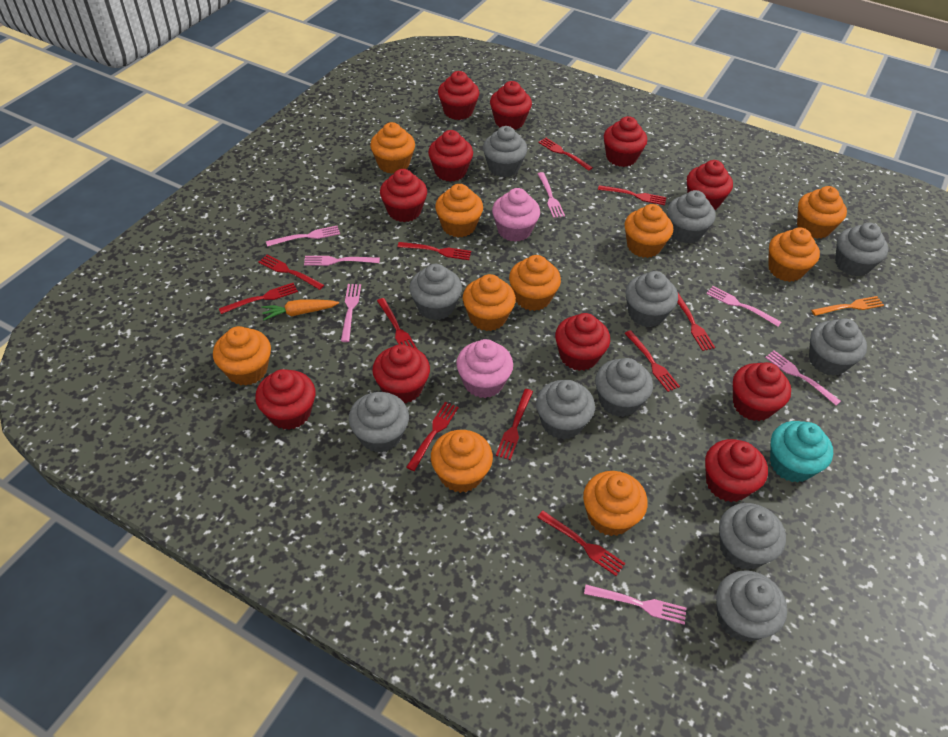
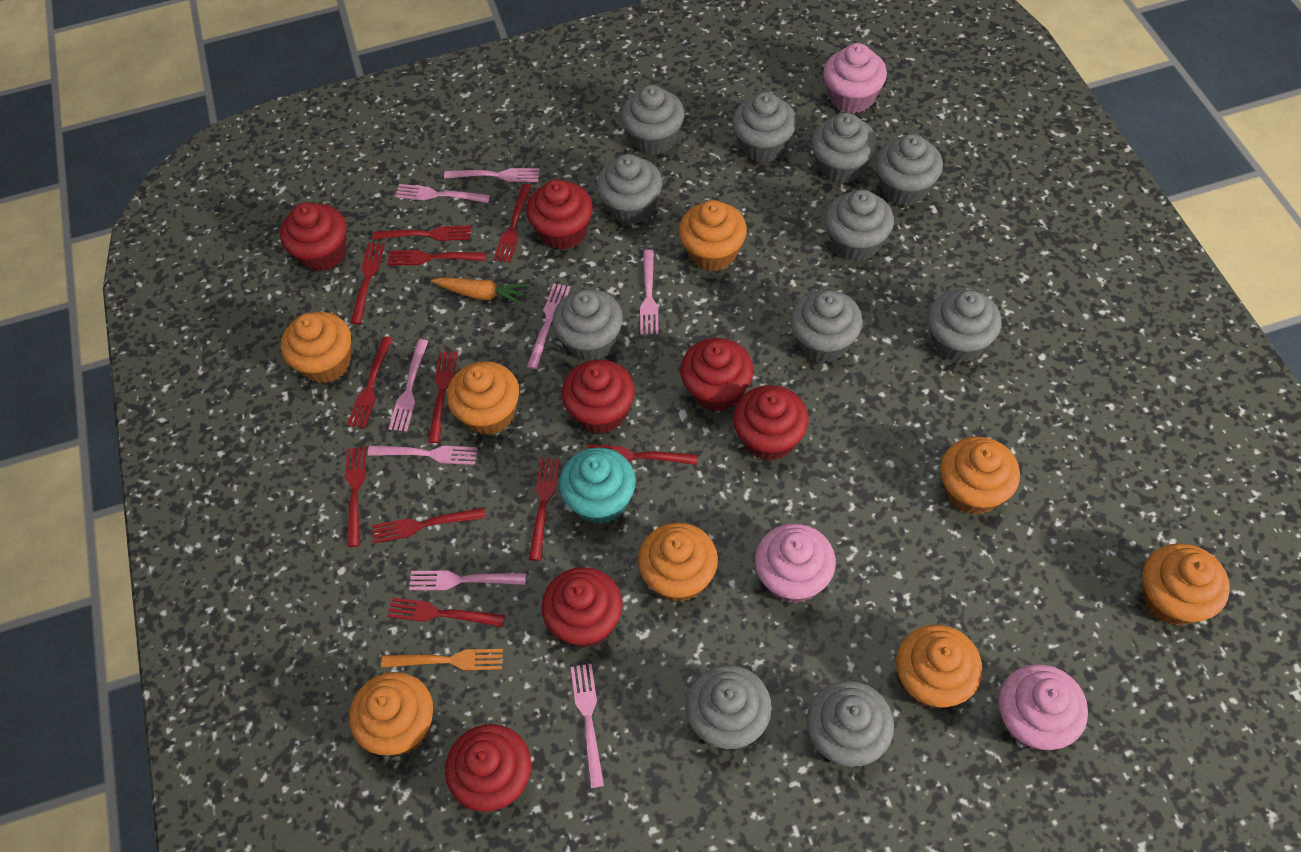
orange cupcake: 10 -> 8
pink cupcake: 2 -> 3
pink fork: 7 -> 8
red cupcake: 11 -> 7

